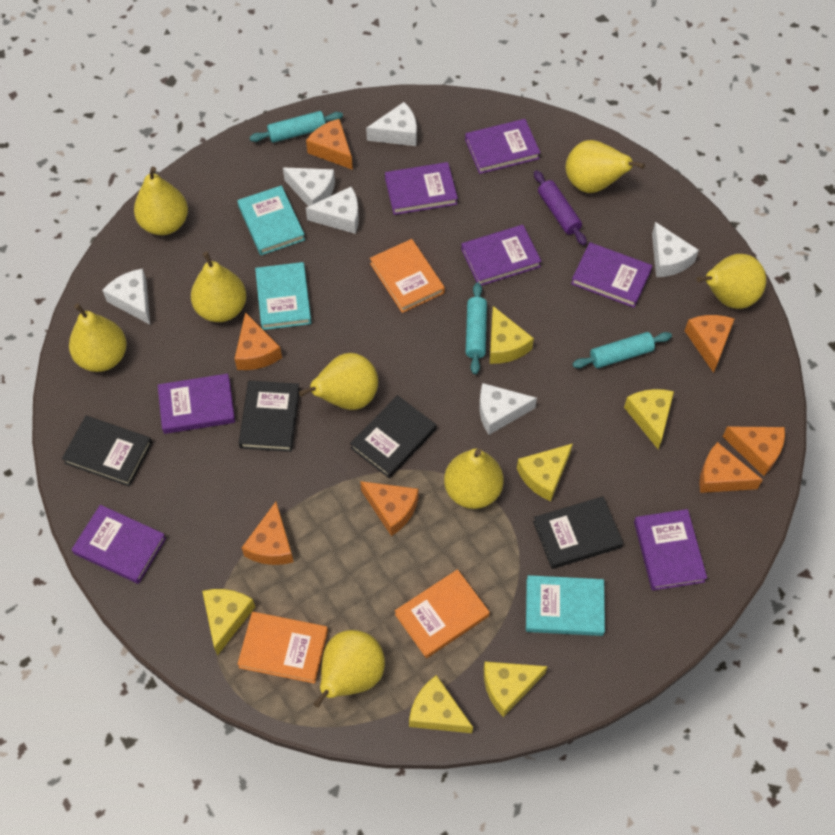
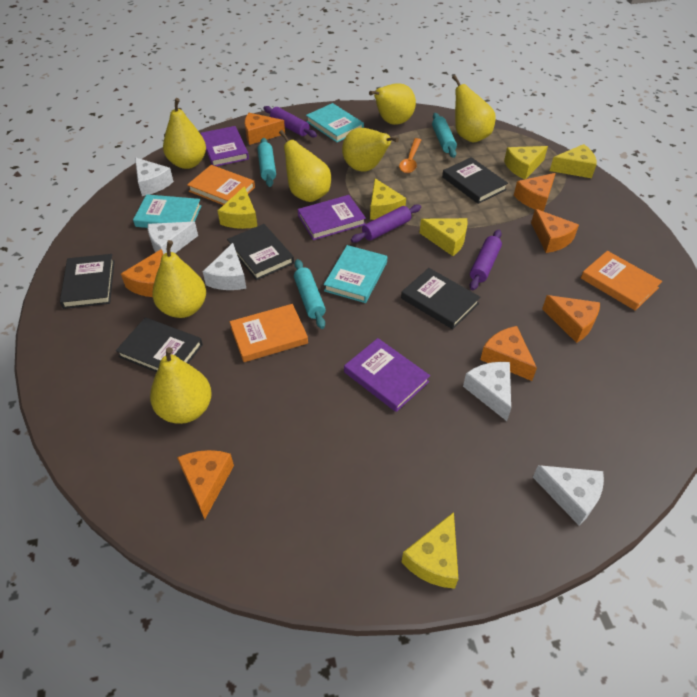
black book: 4 -> 5
orange spoon: 0 -> 1
purple book: 7 -> 3
purple rolling pin: 1 -> 3
white cheese: 6 -> 5
yellow pear: 8 -> 7

